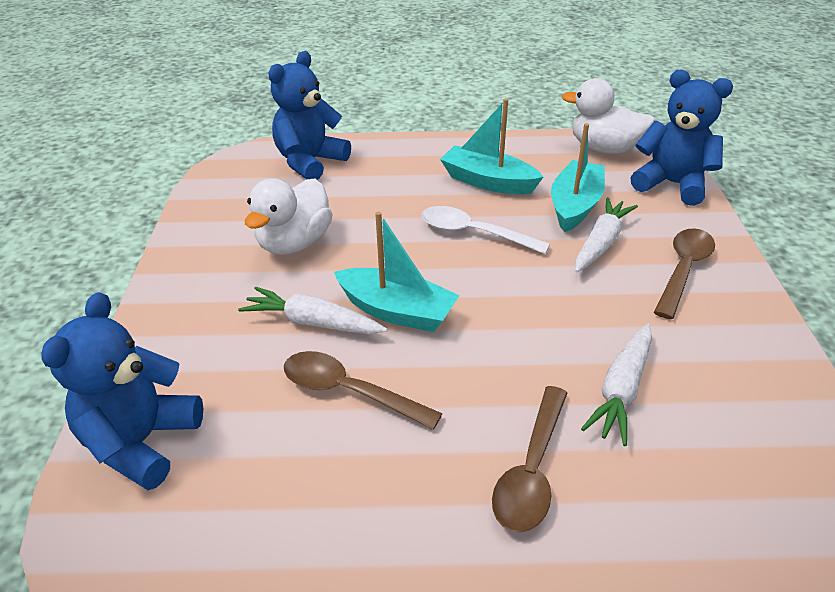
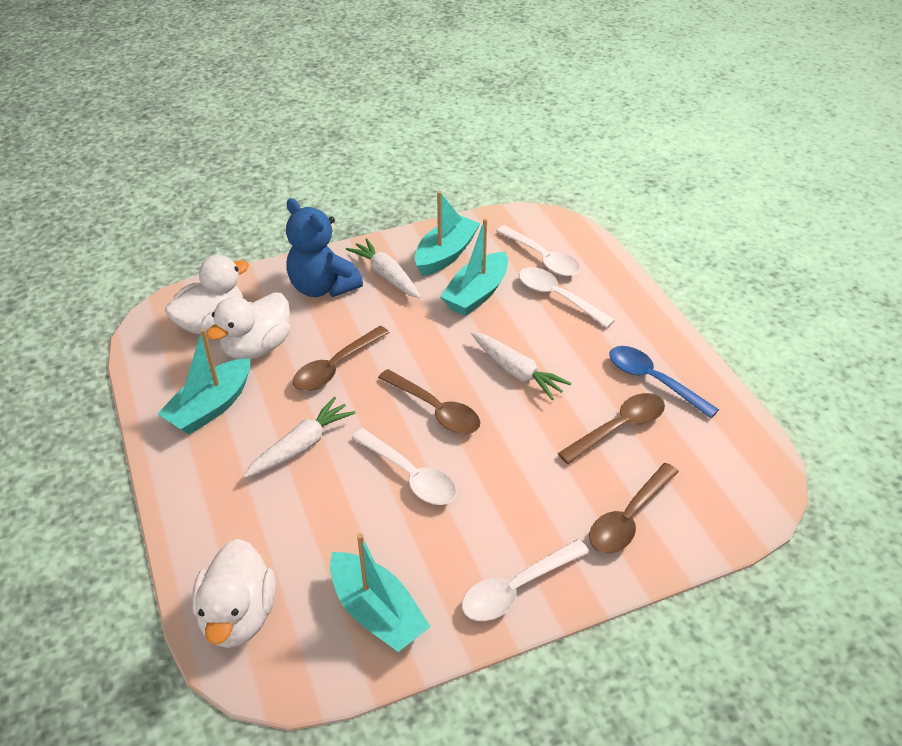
blue spoon: 0 -> 1
blue teddy bear: 3 -> 1
brown spoon: 3 -> 4
turquoise boat: 3 -> 4
white duck: 2 -> 3
white spoon: 1 -> 4

